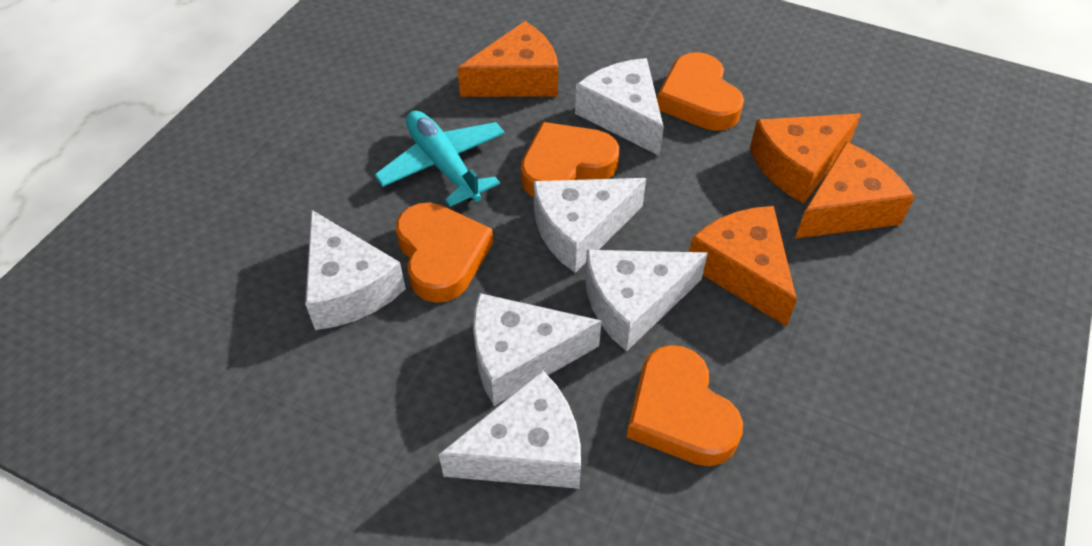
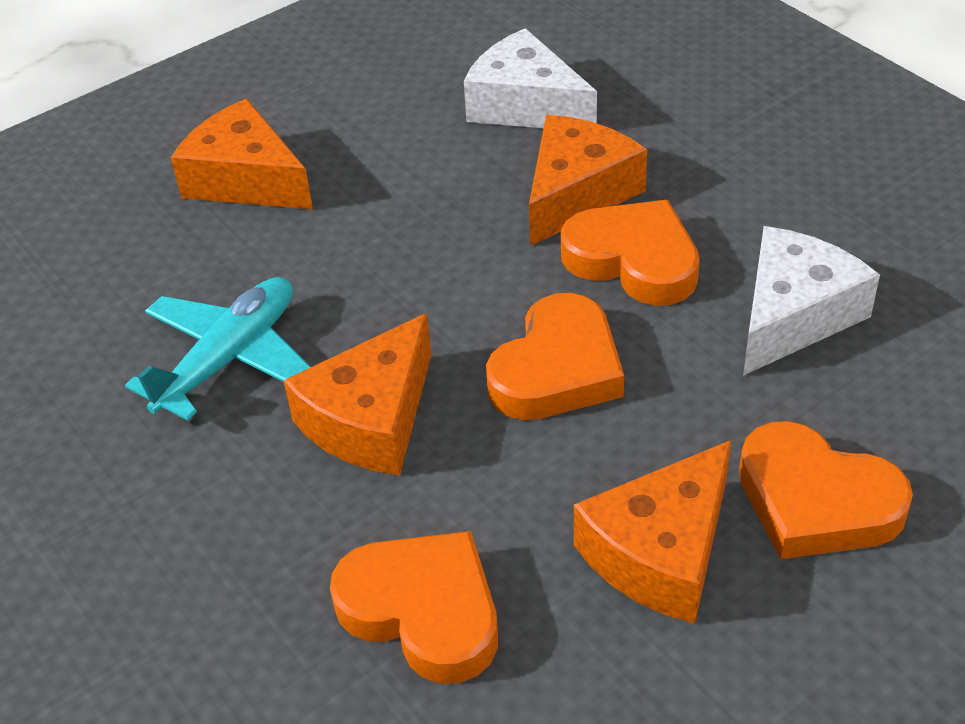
white cheese: 6 -> 2

